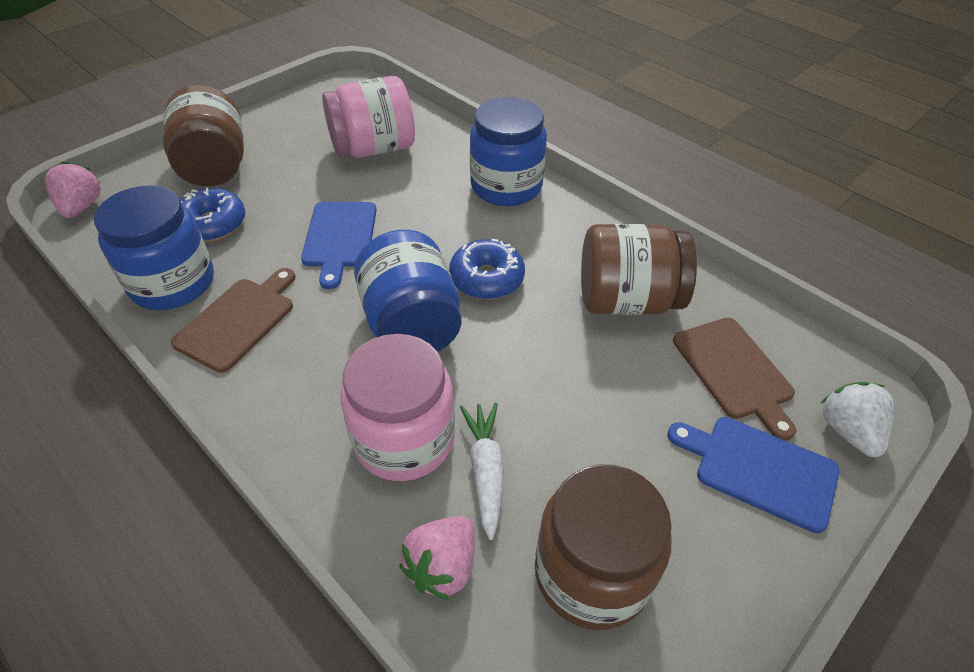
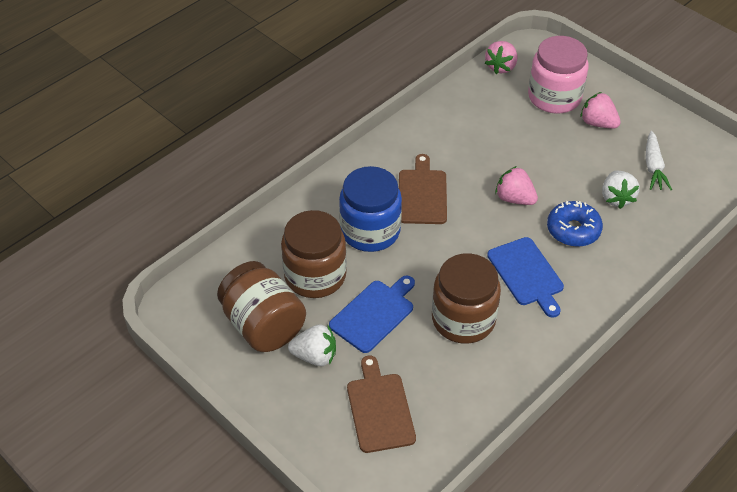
blue donut: 2 -> 1
blue jar: 3 -> 1
pink jar: 2 -> 1
pink strawberry: 2 -> 3
white strawberry: 1 -> 2

